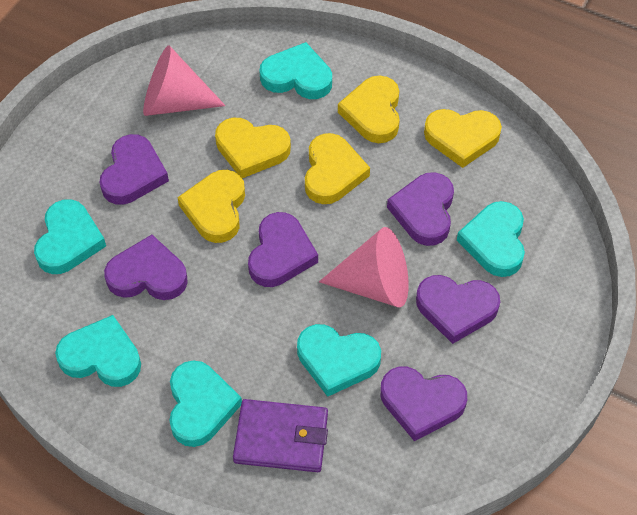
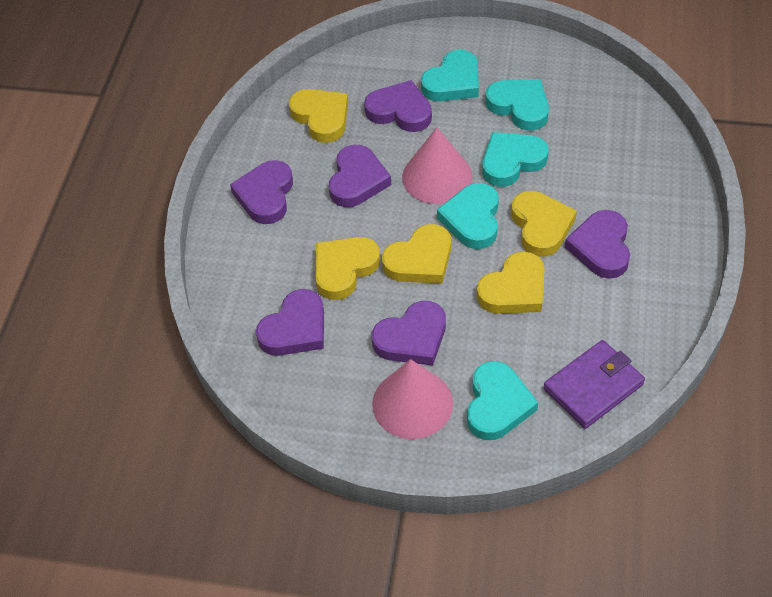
turquoise heart: 6 -> 5

